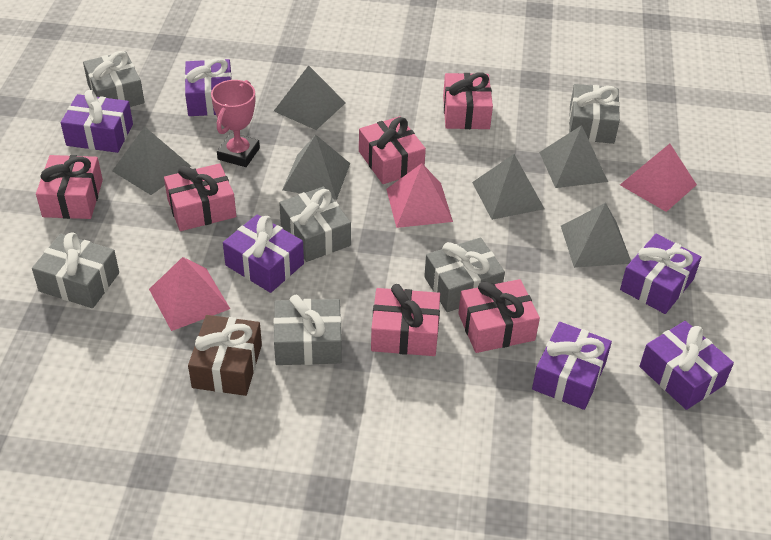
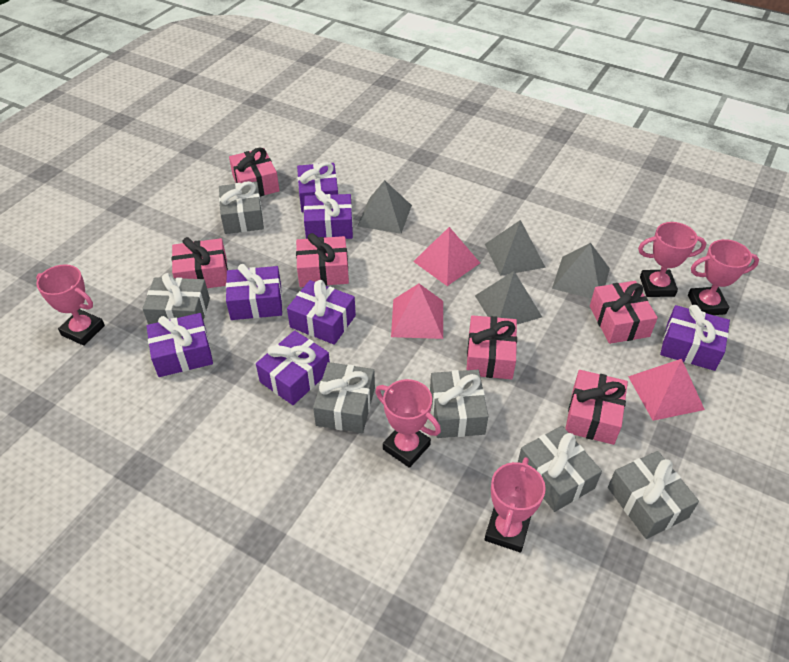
brown gift: 1 -> 0
grey pyramid: 6 -> 4
pink trophy: 1 -> 5
purple gift: 6 -> 7

